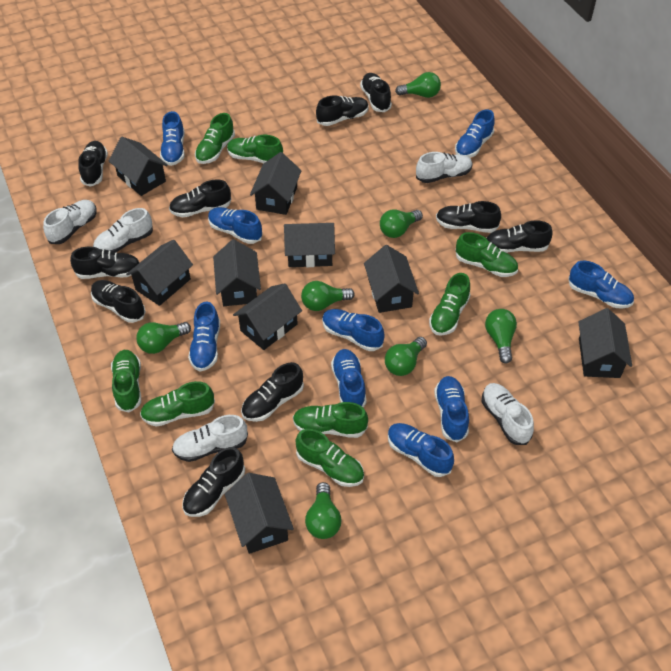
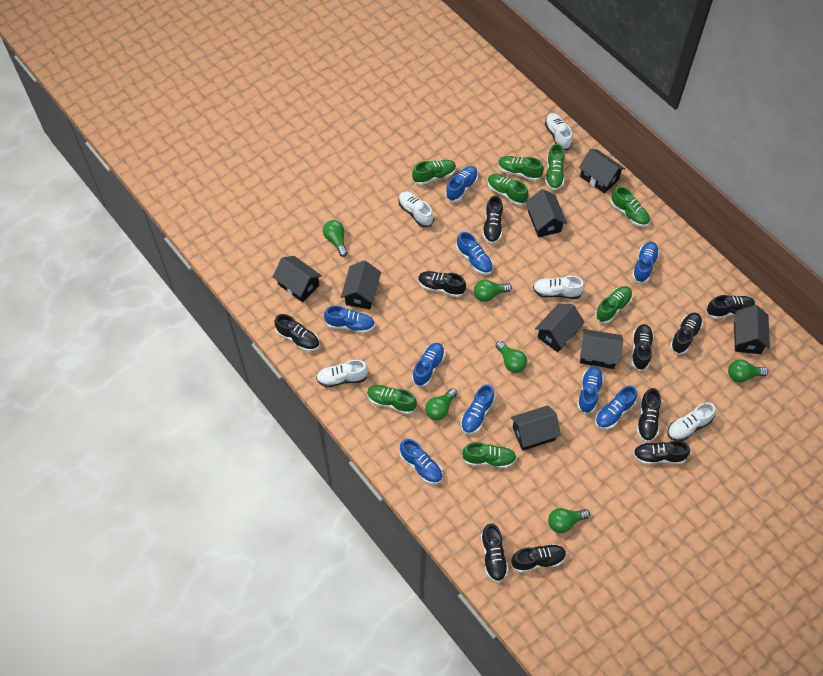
black house: 9 -> 8
green light bulb: 7 -> 6

